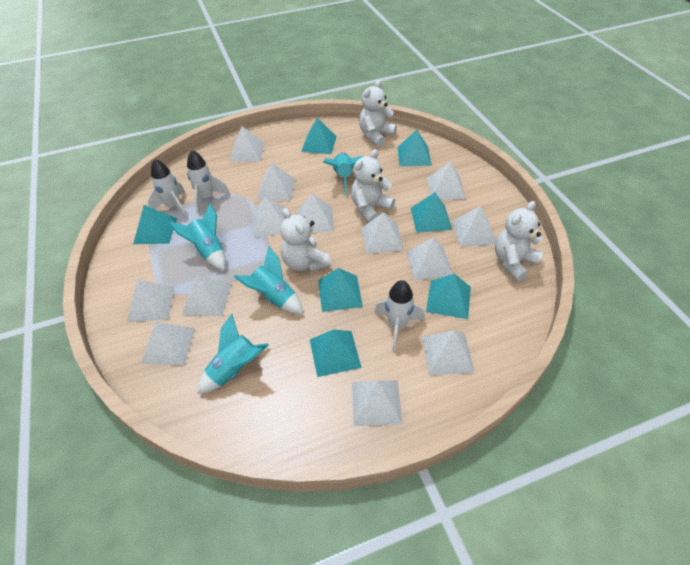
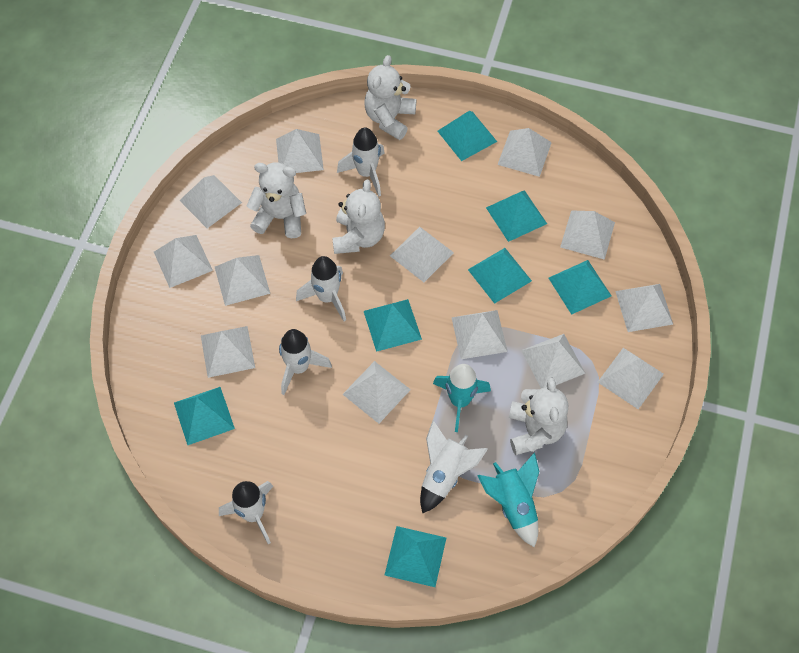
turquoise rocket: 4 -> 2
white rocket: 3 -> 5

